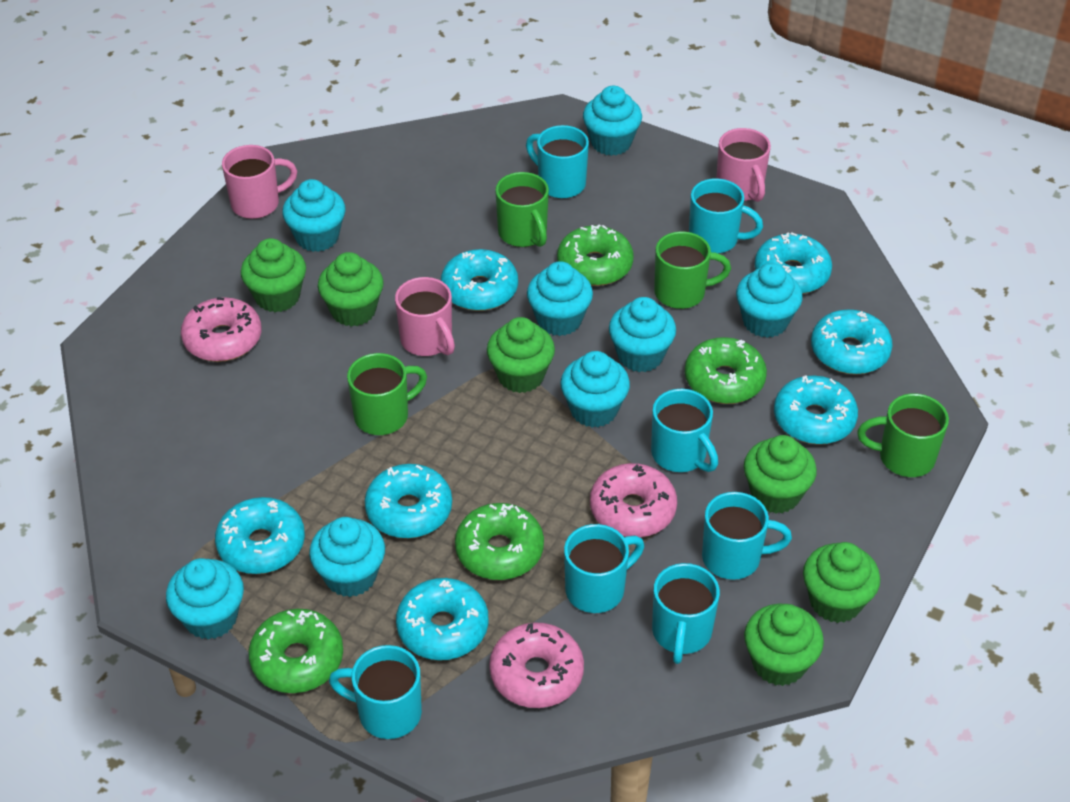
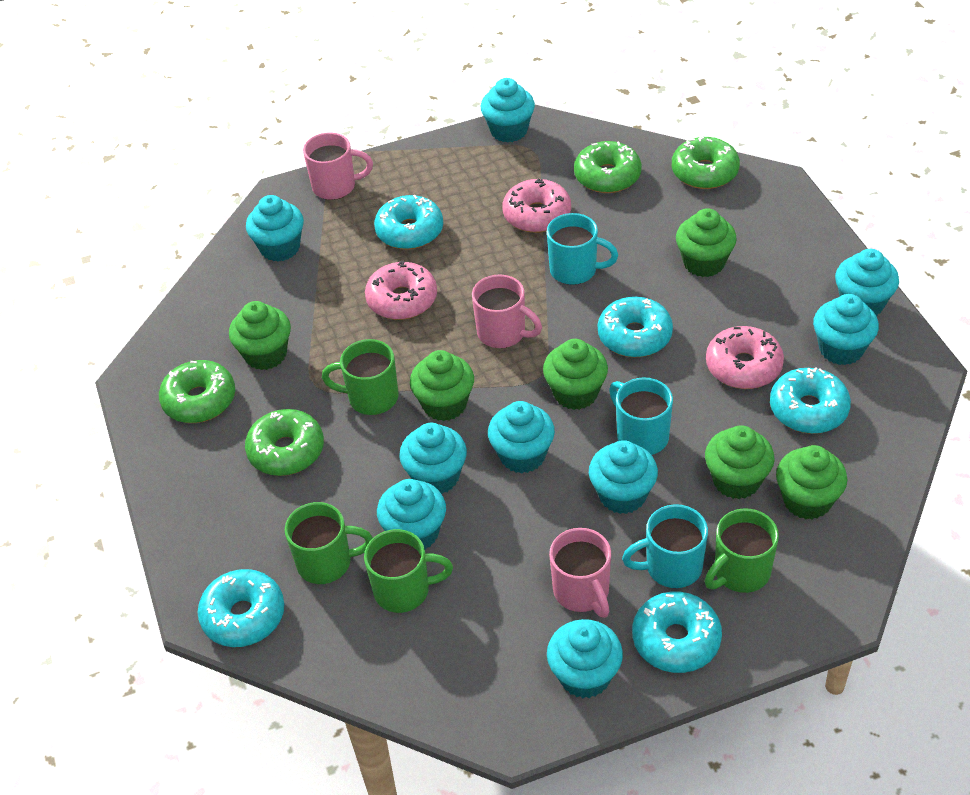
turquoise cupcake: 8 -> 9
turquoise donut: 7 -> 5
turquoise mug: 7 -> 3

